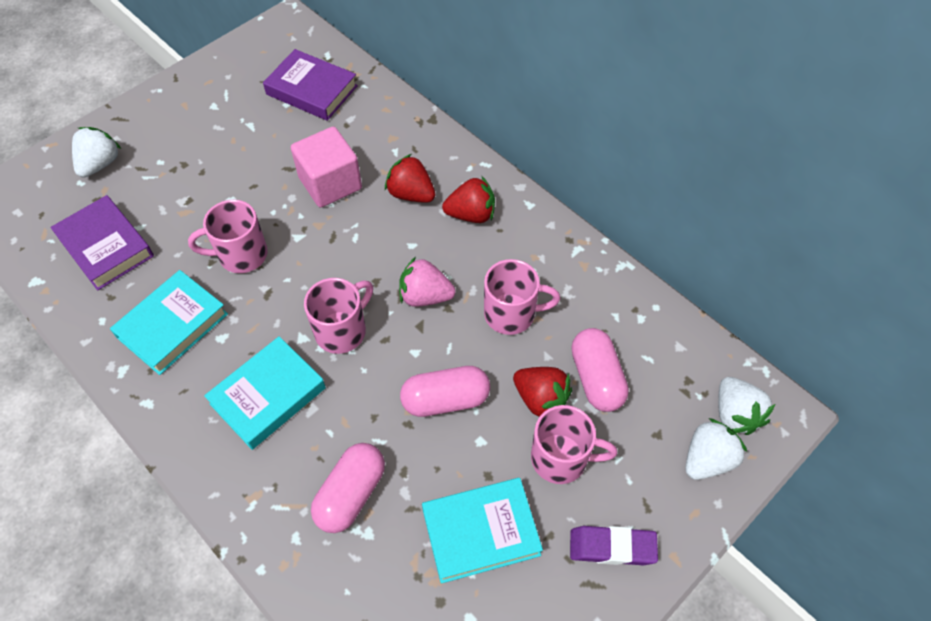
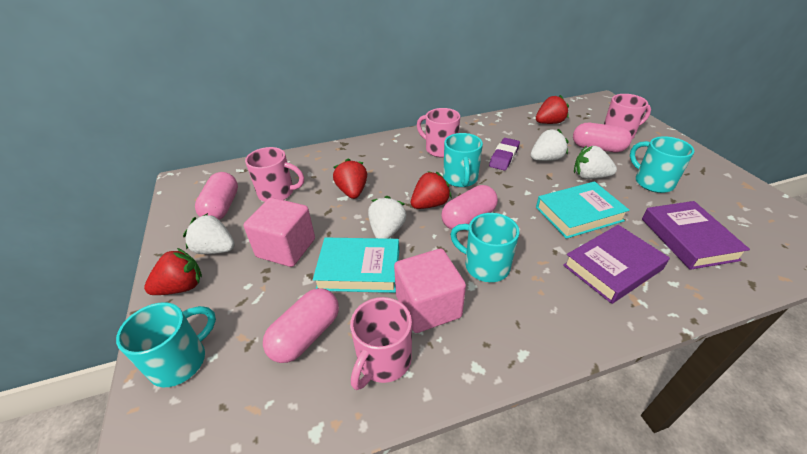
pink capsule: 3 -> 4
pink cube: 1 -> 2
pink strawberry: 1 -> 0
red strawberry: 3 -> 4
turquoise book: 3 -> 2
turquoise mug: 0 -> 4
white strawberry: 3 -> 4

